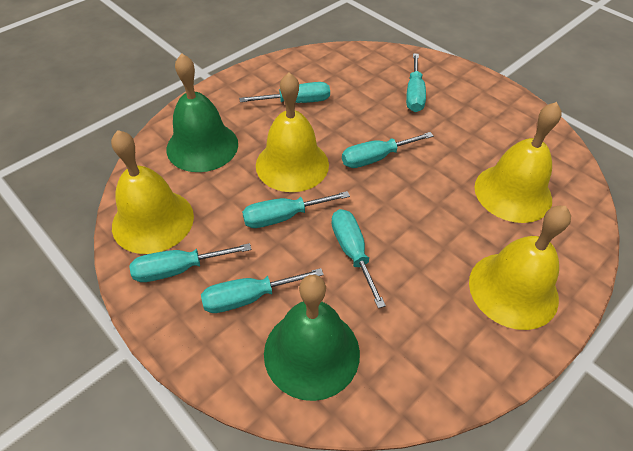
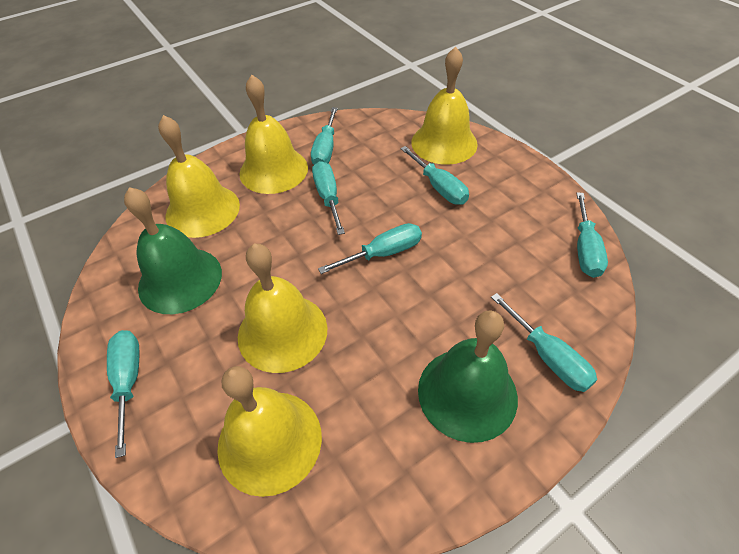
yellow bell: 4 -> 5

